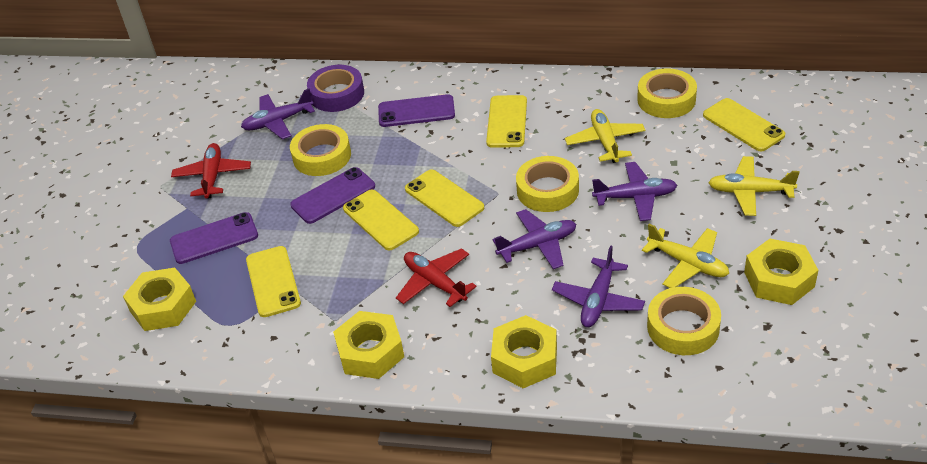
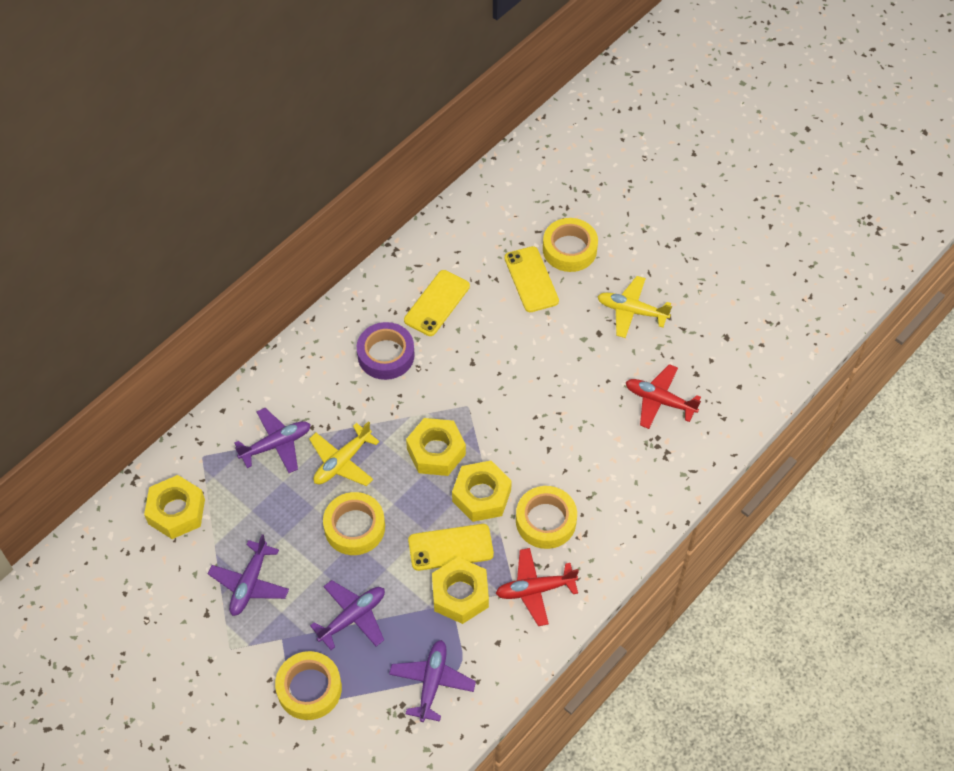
purple phone: 3 -> 0
yellow phone: 5 -> 3
yellow plane: 3 -> 2

